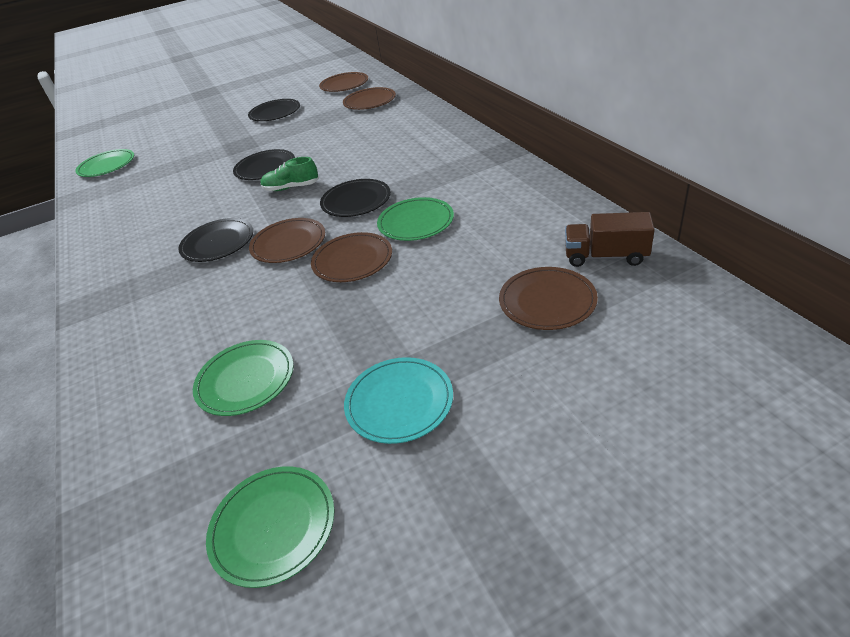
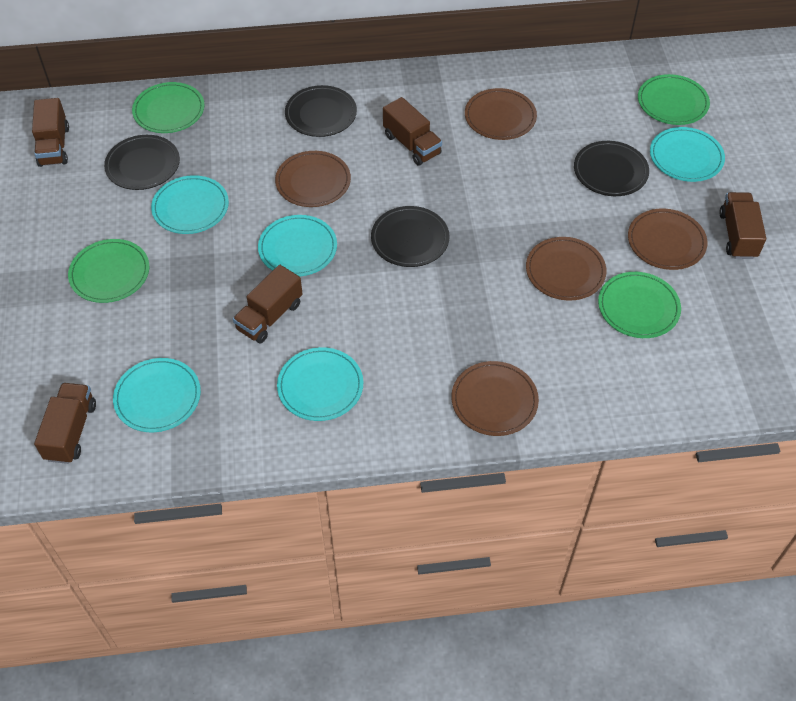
brown truck: 1 -> 5
green shoe: 1 -> 0
turquoise plate: 1 -> 5

